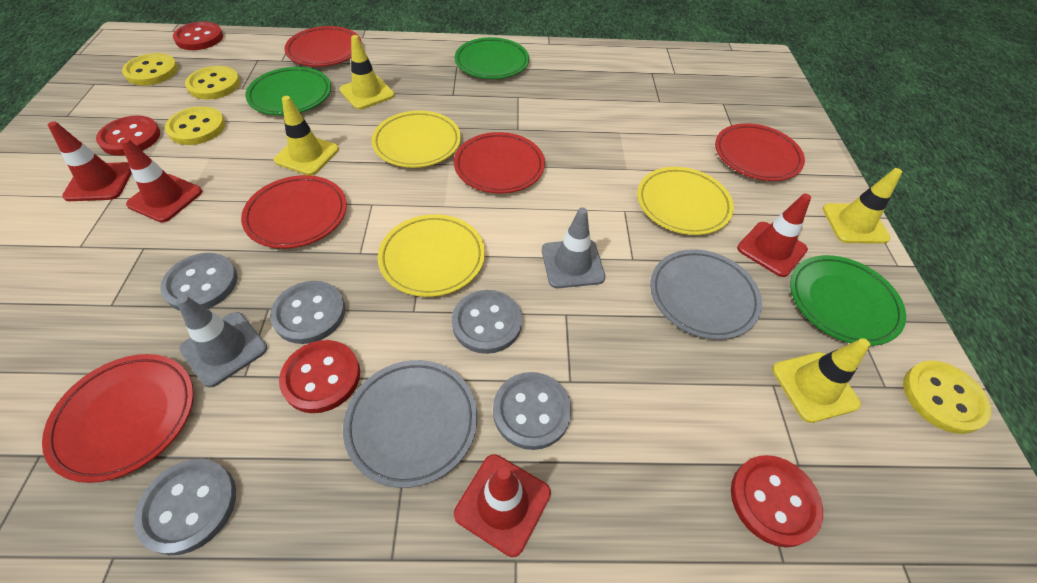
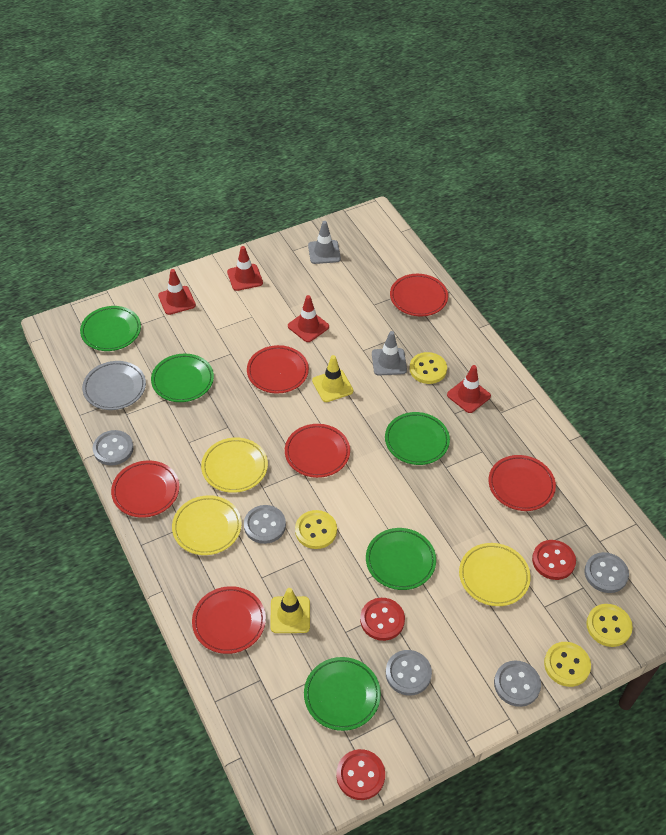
green plate: 3 -> 5
grey plate: 2 -> 1
red button: 4 -> 3
red plate: 5 -> 6
yellow traffic cone: 4 -> 2

